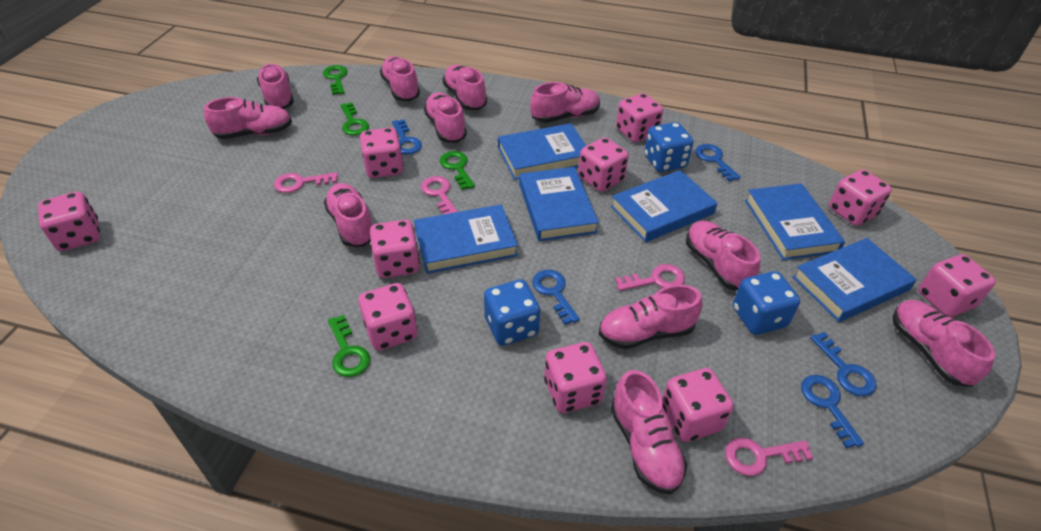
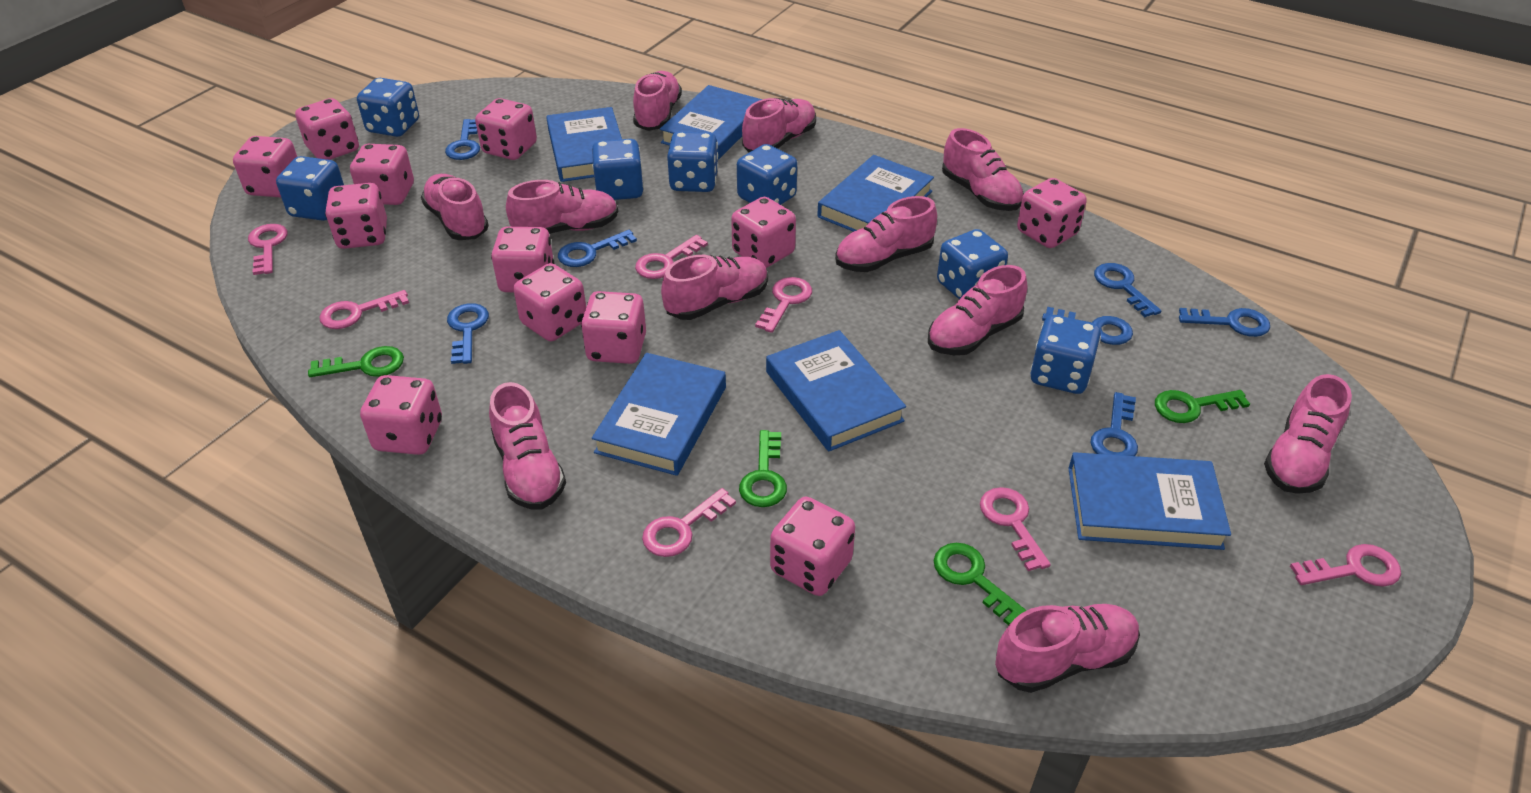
blue dice: 3 -> 7
blue key: 5 -> 7
pink dice: 10 -> 12
pink key: 4 -> 7

